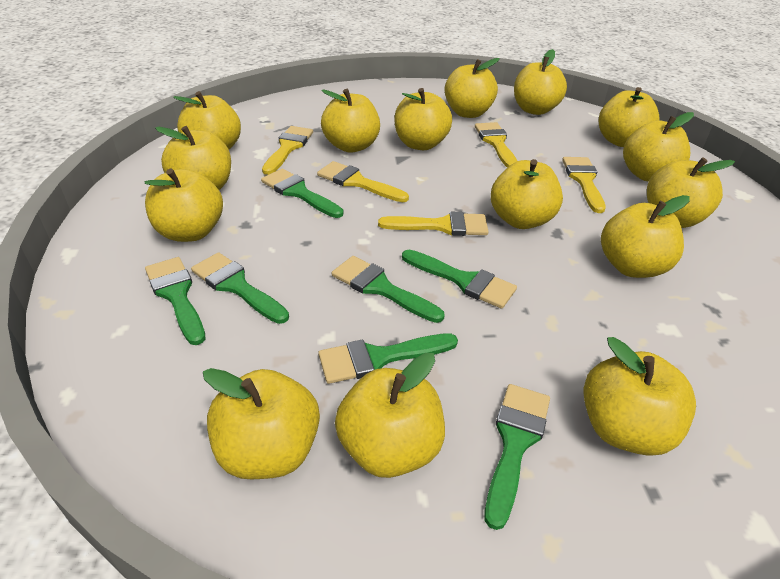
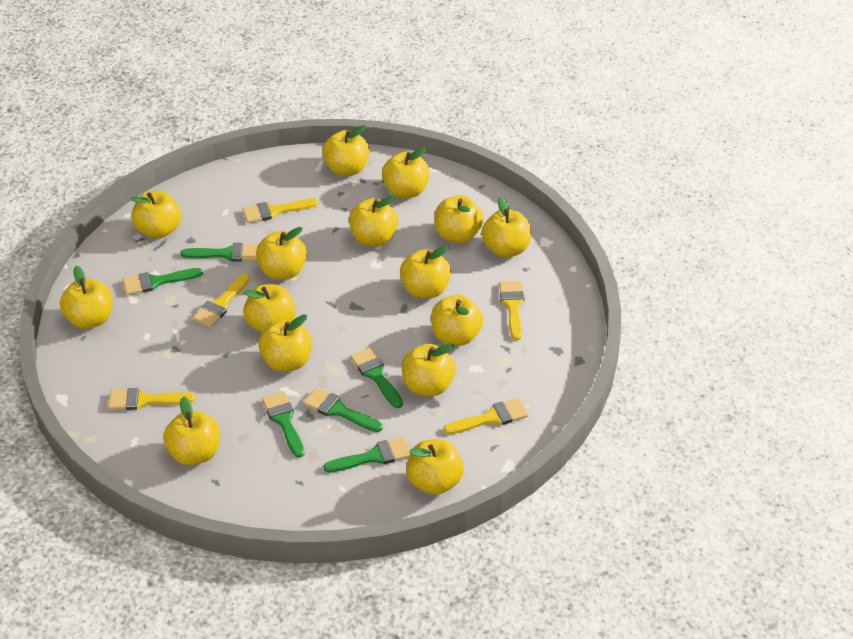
green brush: 7 -> 6

